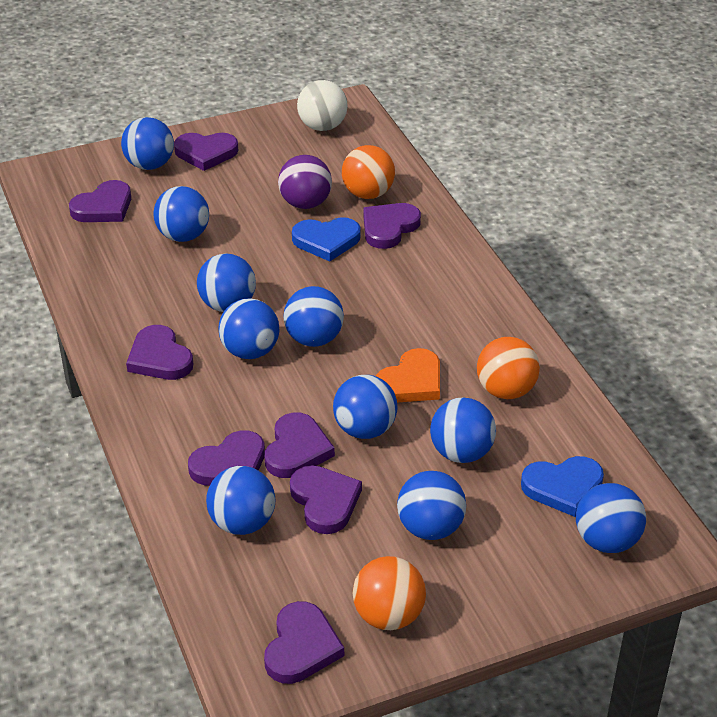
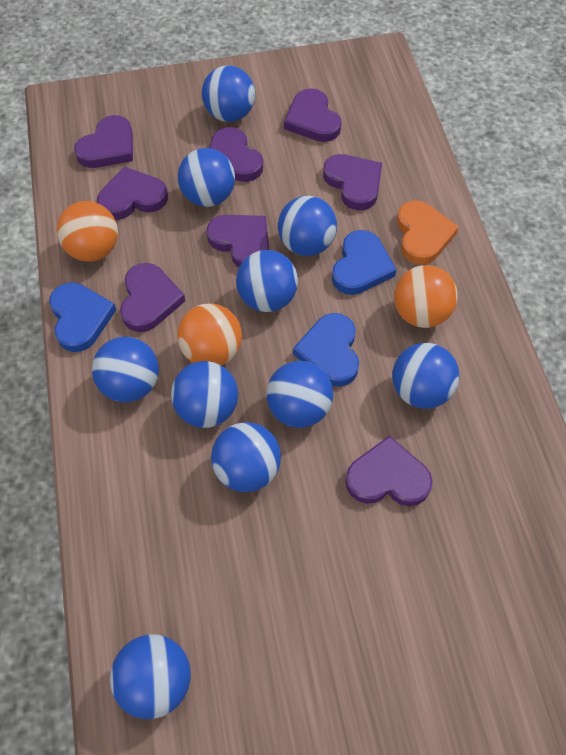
blue heart: 2 -> 3
purple ball: 1 -> 0
white ball: 1 -> 0

